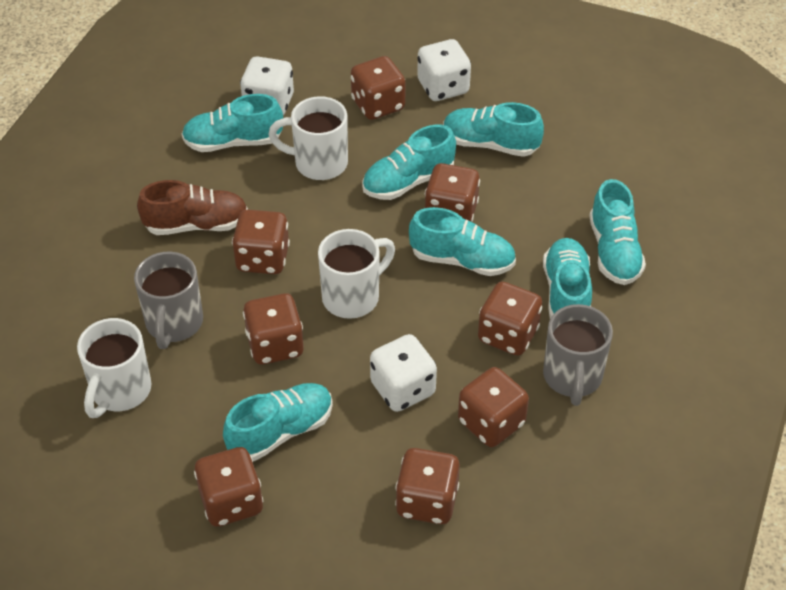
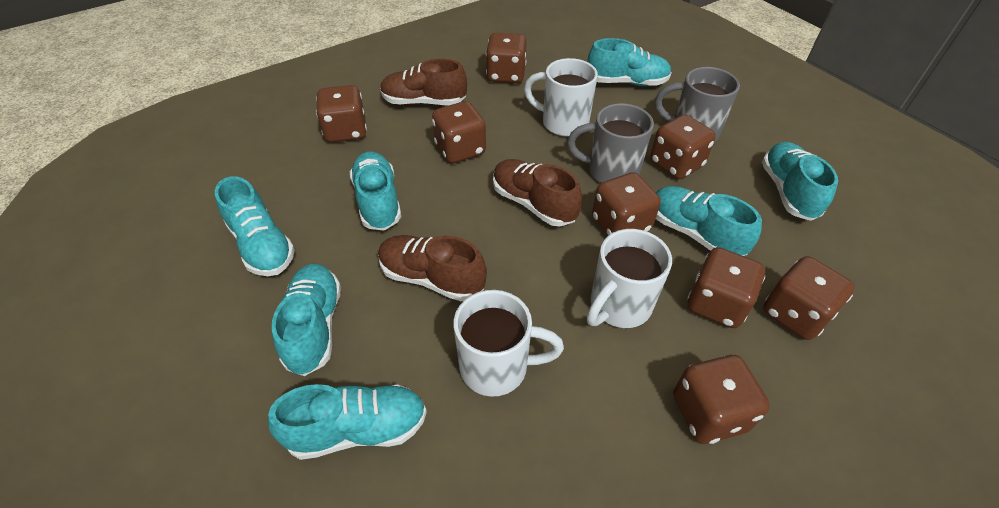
brown shoe: 1 -> 3
white dice: 3 -> 0

